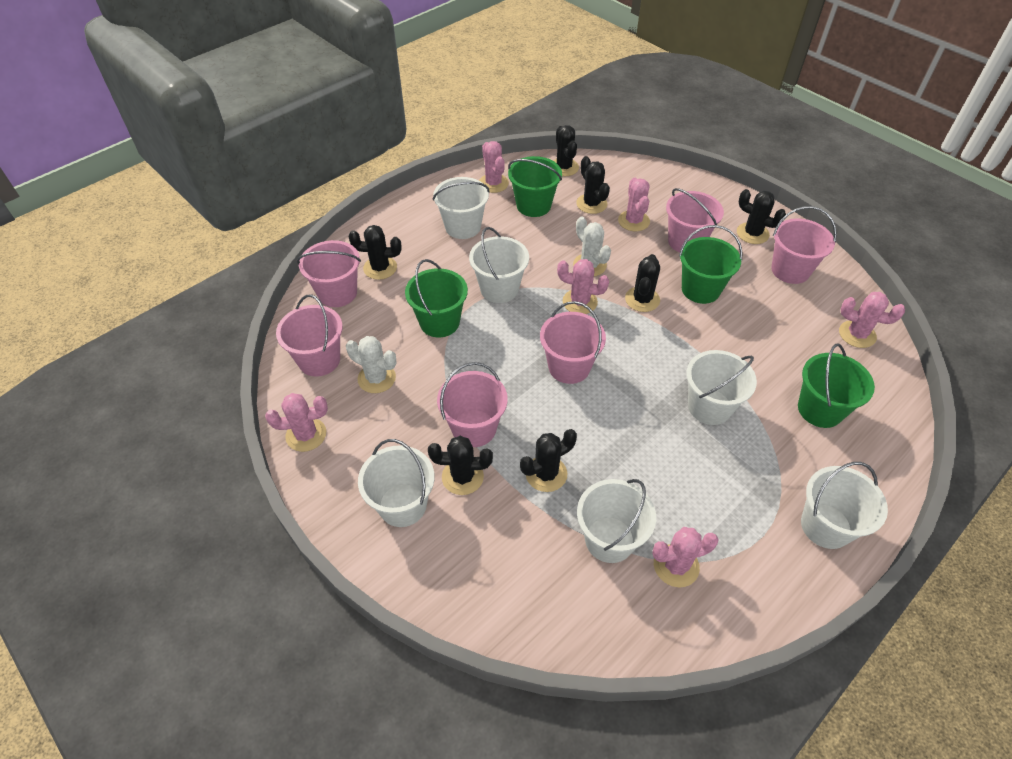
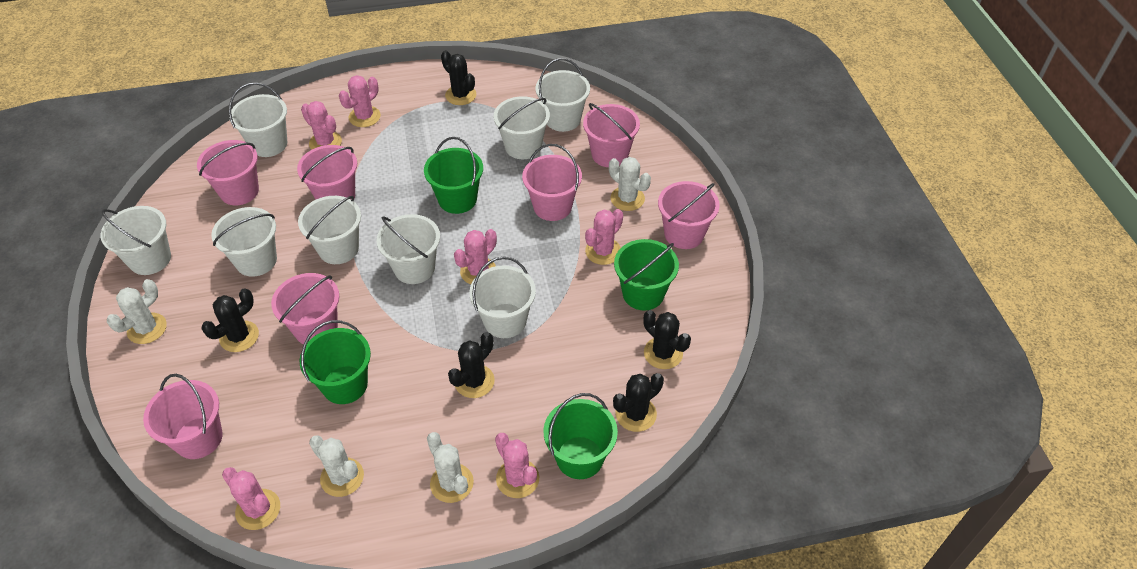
black cactus: 7 -> 5
pink bucket: 6 -> 7
white bucket: 6 -> 8
white cactus: 2 -> 4

